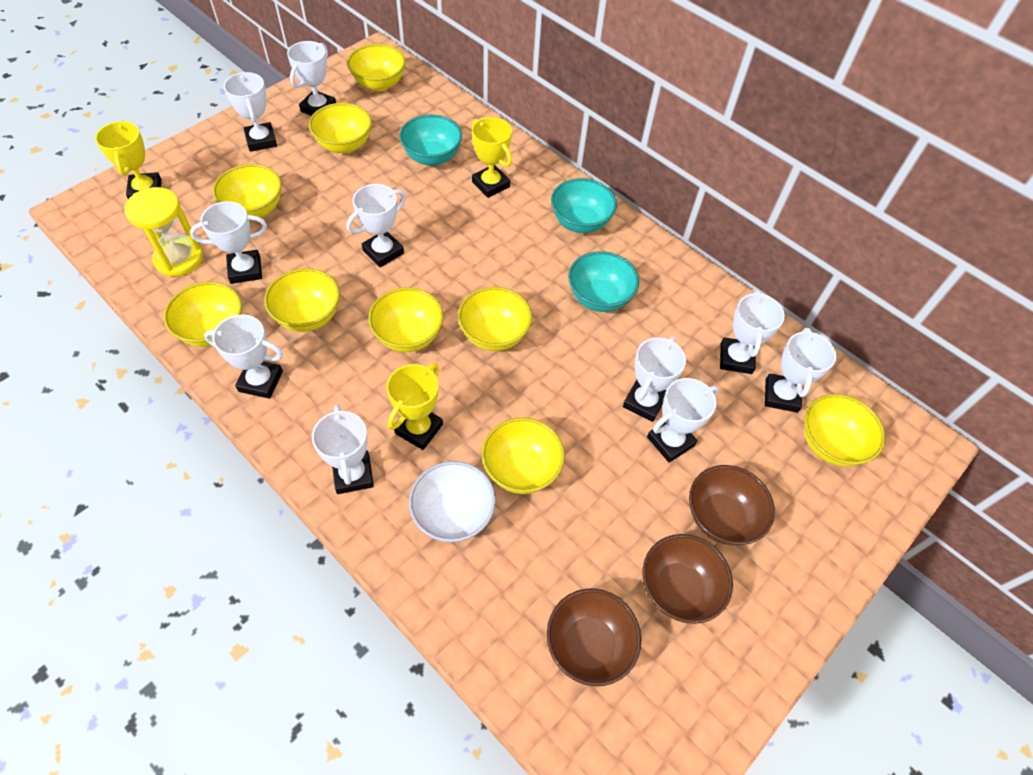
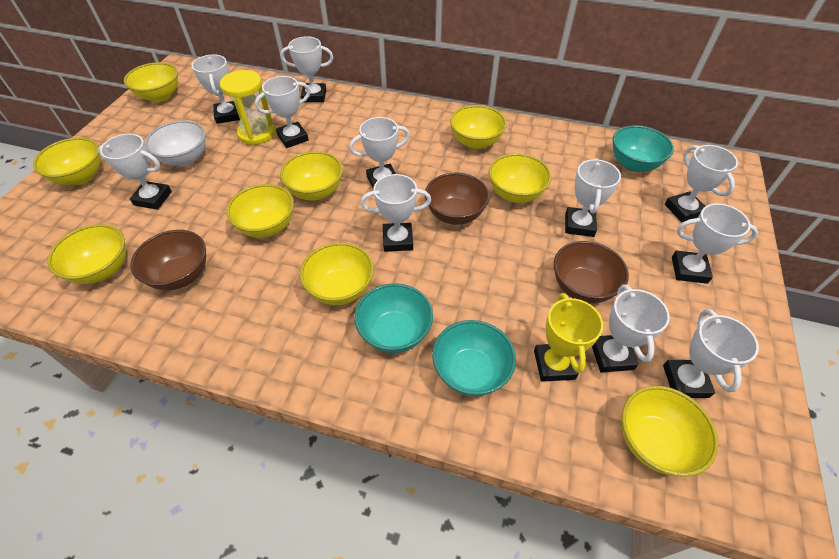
white trophy: 10 -> 11
yellow trophy: 3 -> 1

